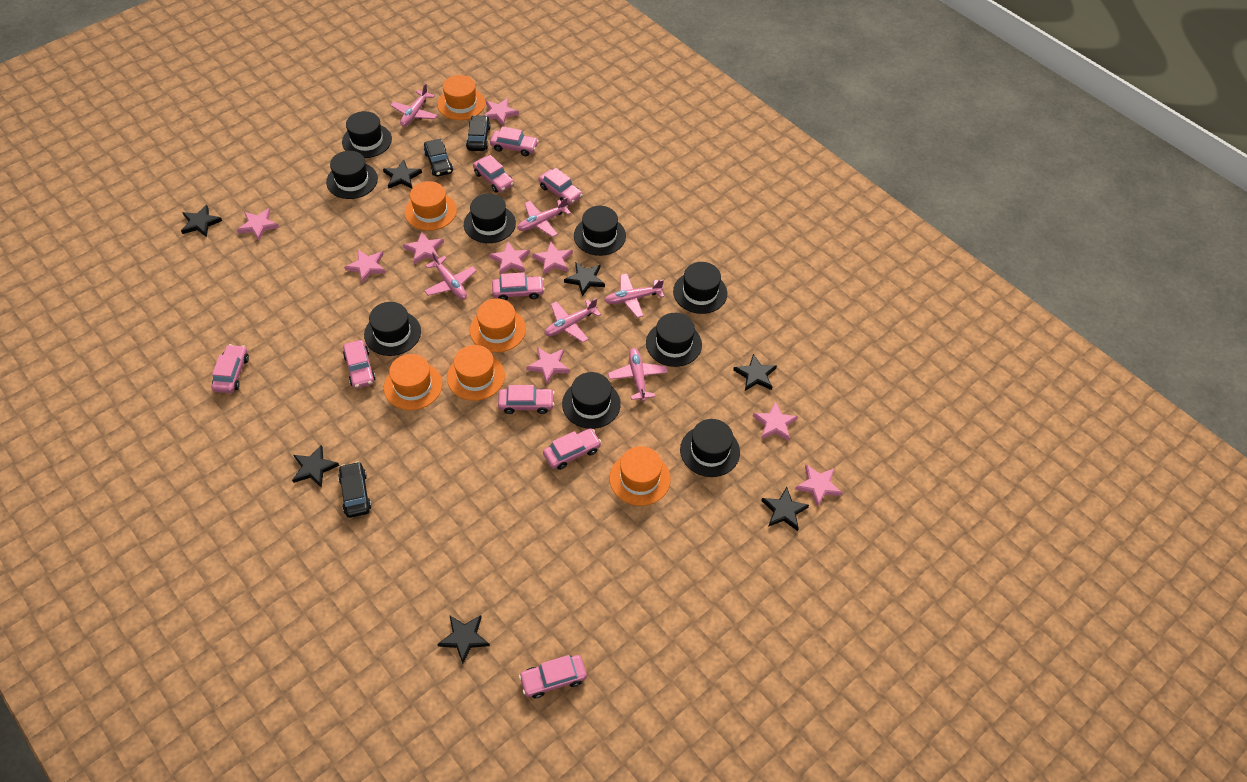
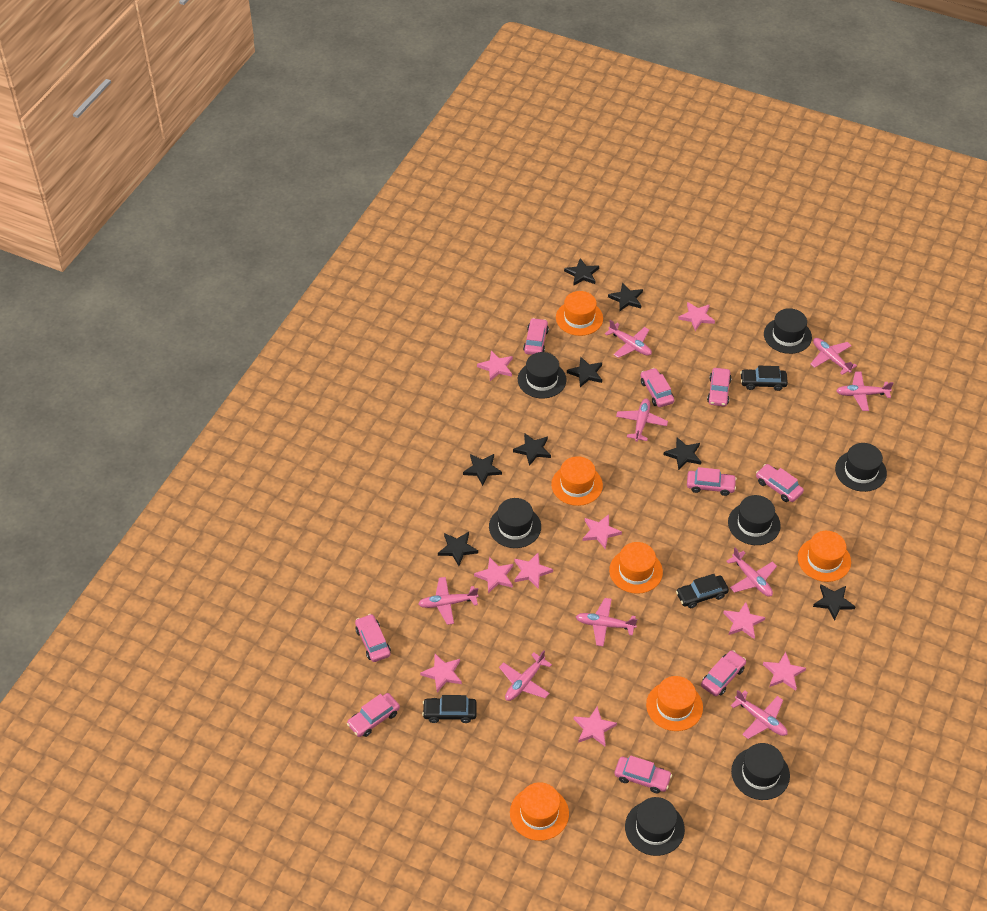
black hat: 9 -> 7
black star: 7 -> 8
pink plane: 6 -> 9

